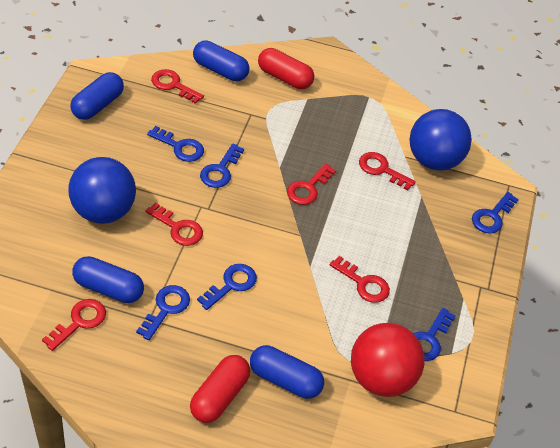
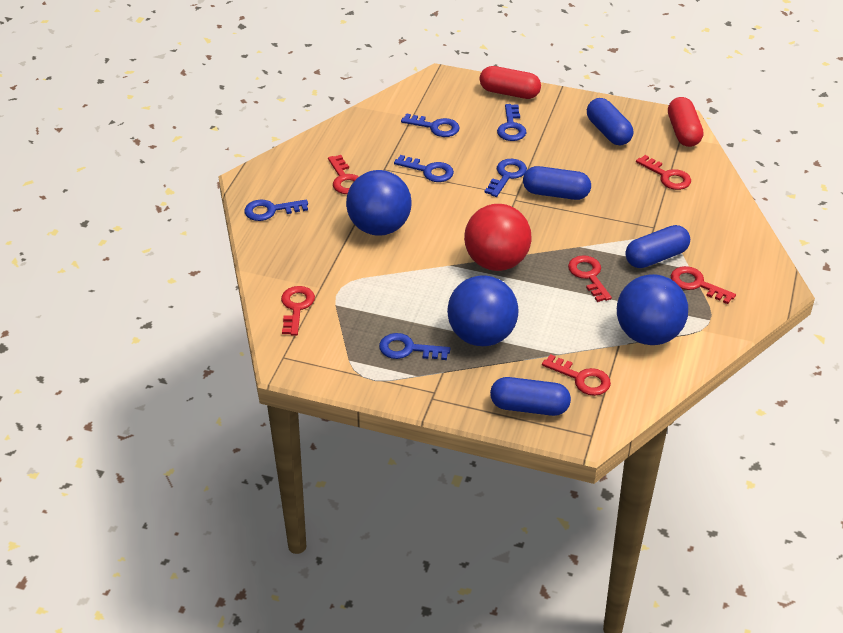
blue ball: 2 -> 3

